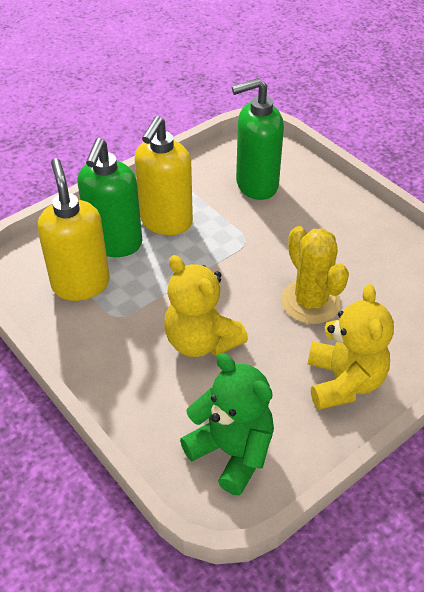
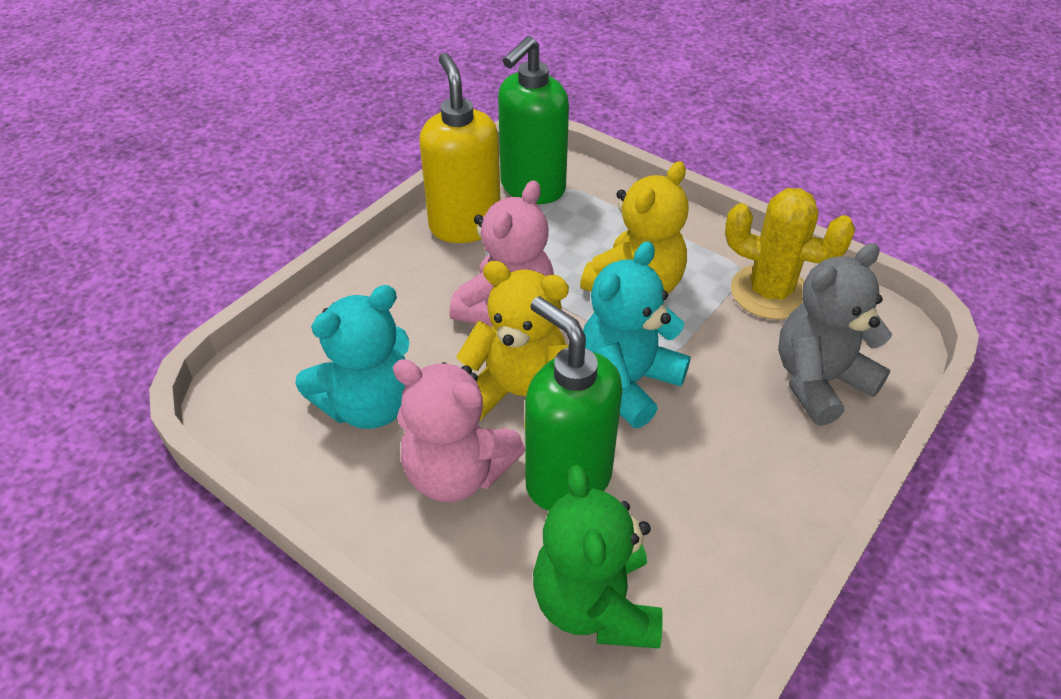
grey teddy bear: 0 -> 1
pink teddy bear: 0 -> 2
turquoise teddy bear: 0 -> 2
yellow soap dispenser: 2 -> 1

